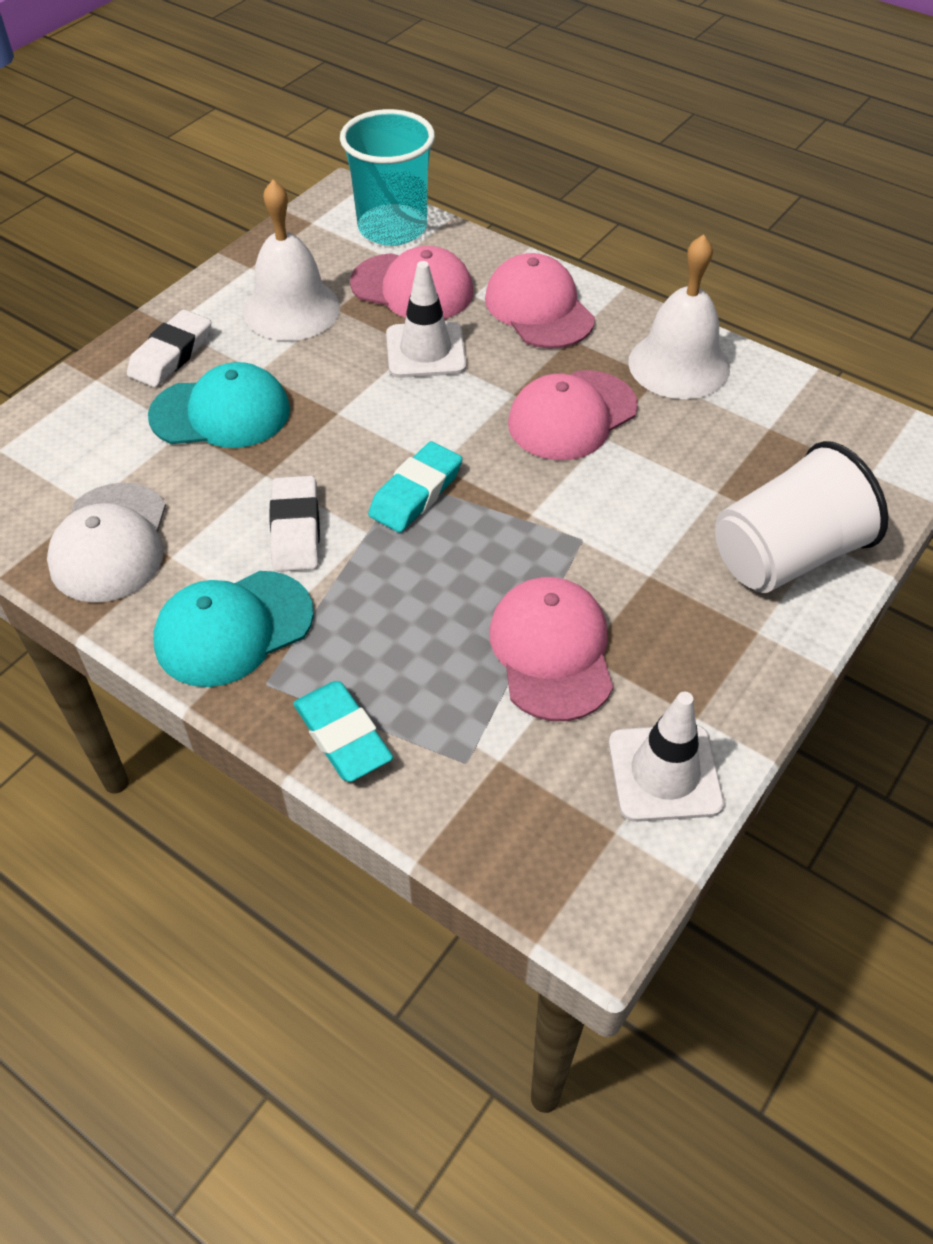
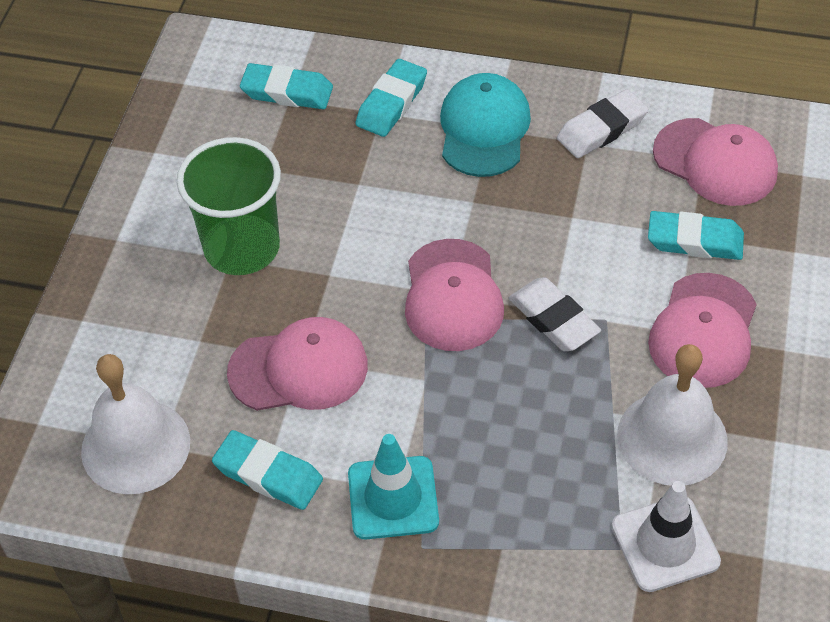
green cup: 0 -> 1
turquoise cap: 2 -> 1
turquoise cup: 1 -> 0
turquoise eraser: 2 -> 4
turquoise traffic cone: 0 -> 1
white cap: 1 -> 0
white cup: 1 -> 0
white traffic cone: 2 -> 1

